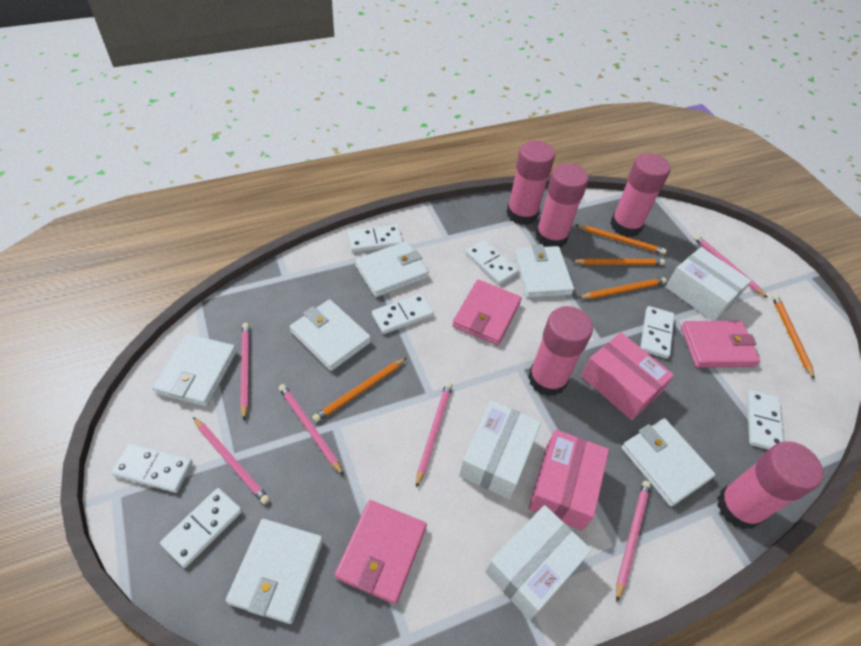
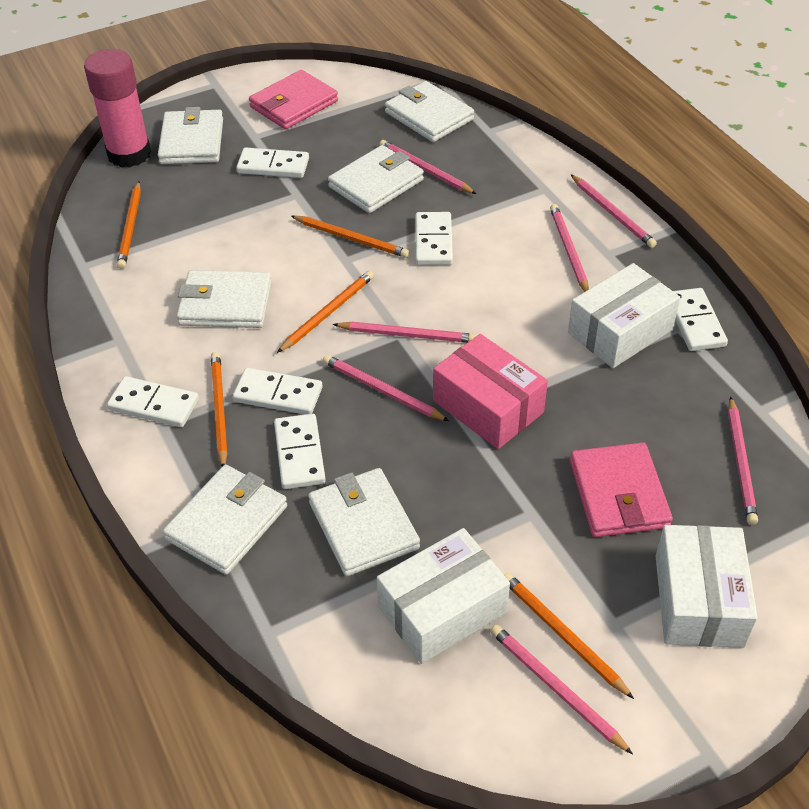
pink box: 2 -> 1
pink glue stick: 5 -> 1
pink pencil: 6 -> 7
pink wallet: 3 -> 2
white domino: 7 -> 6

